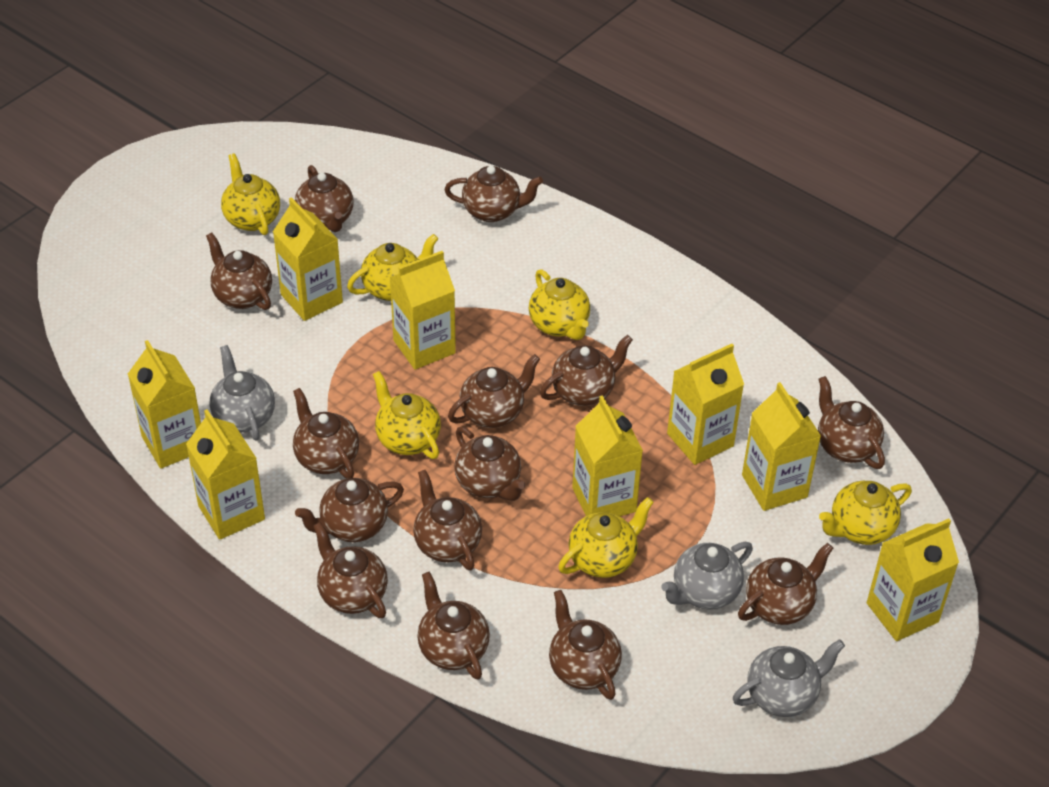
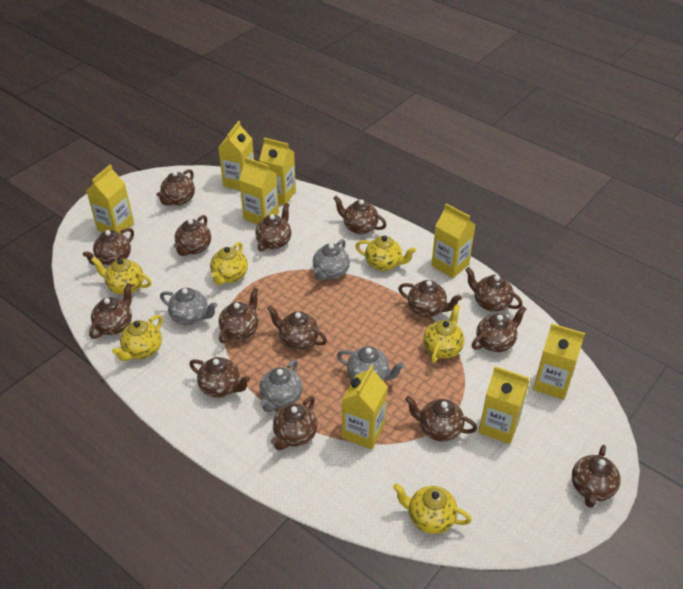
brown teapot: 14 -> 15
grey teapot: 3 -> 4

